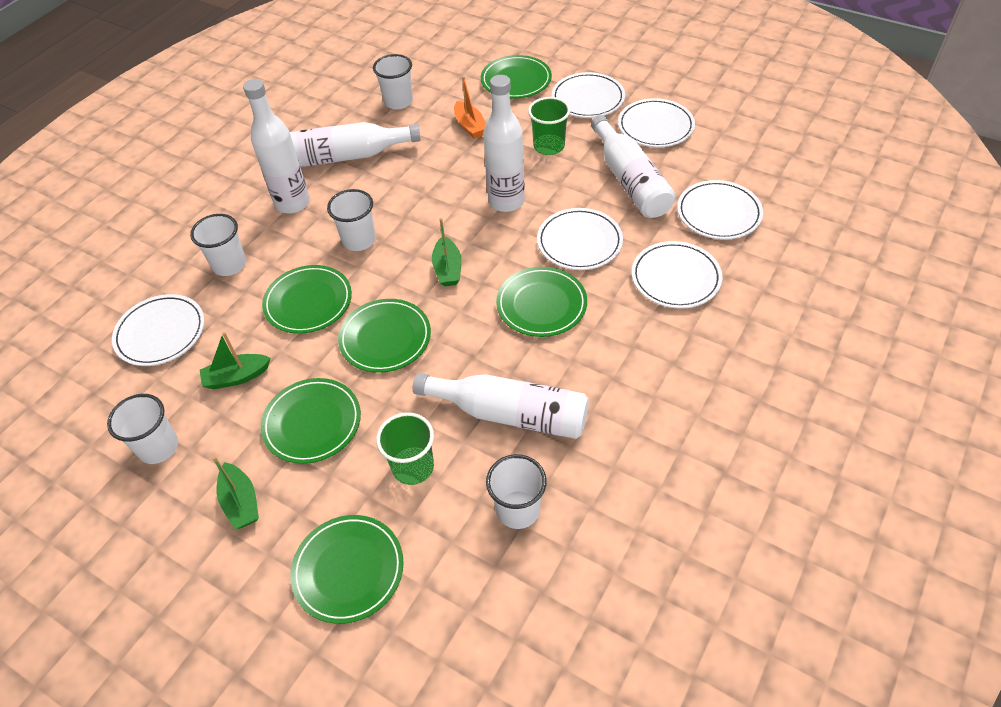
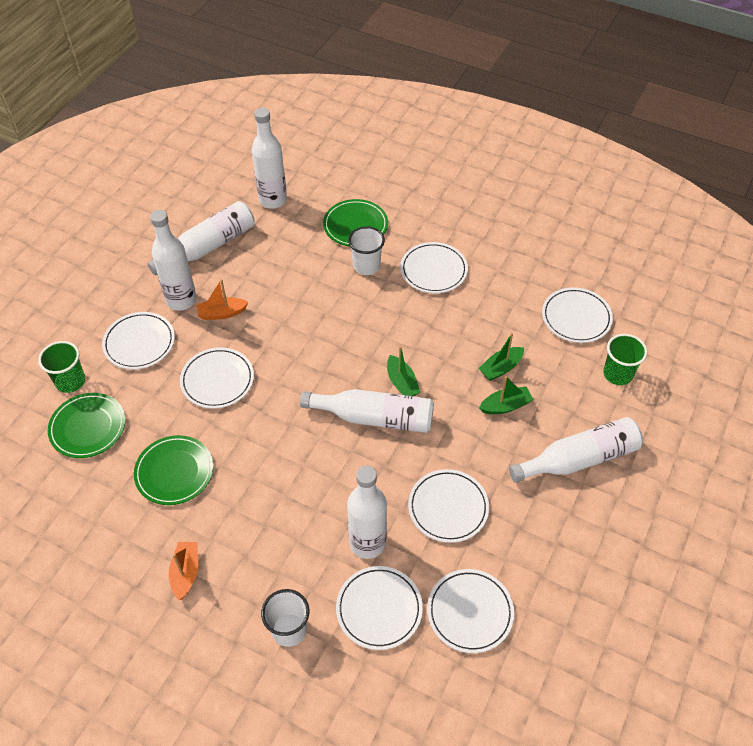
green plate: 6 -> 3
orange boat: 1 -> 2
white bottle: 5 -> 6
white cup: 5 -> 2
white plate: 6 -> 7

